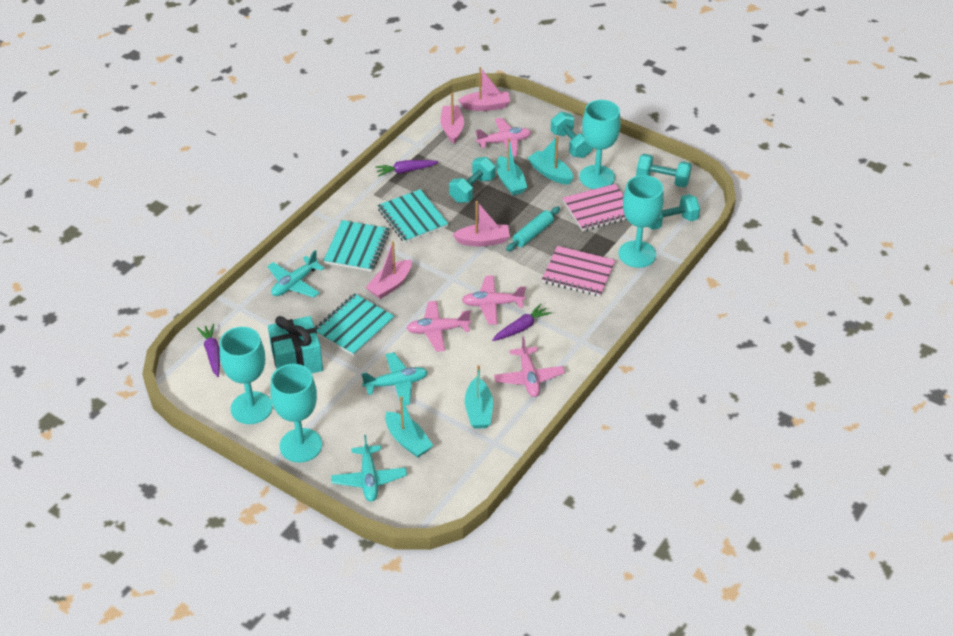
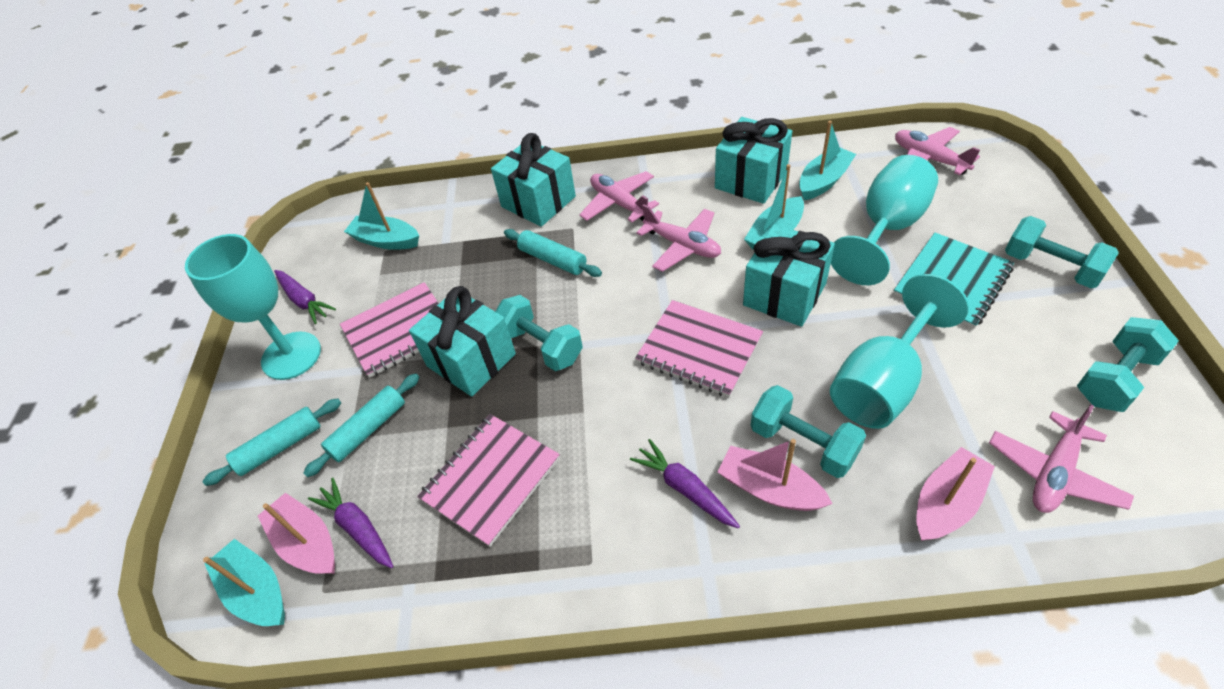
pink boat: 4 -> 3
pink notebook: 2 -> 3
turquoise gift: 1 -> 4
turquoise goblet: 4 -> 3
turquoise notebook: 3 -> 1
turquoise plane: 3 -> 0
turquoise rolling pin: 1 -> 3

